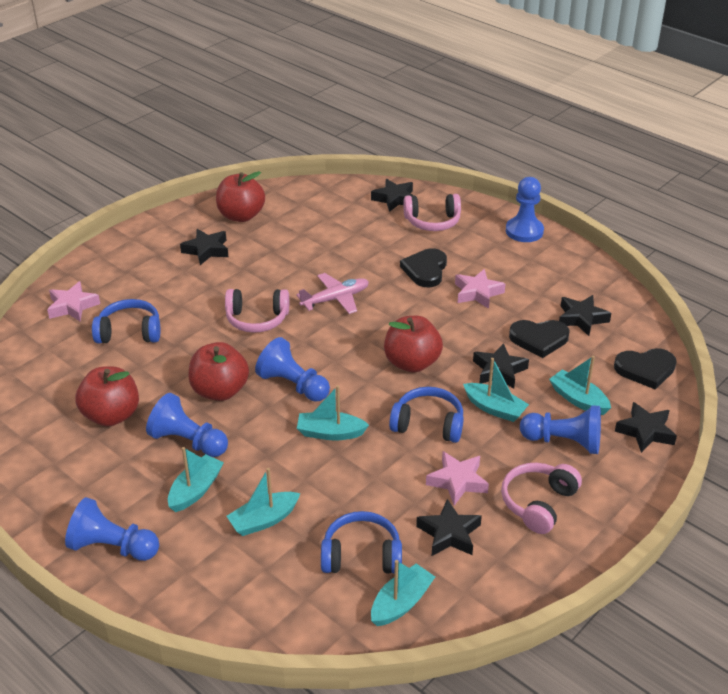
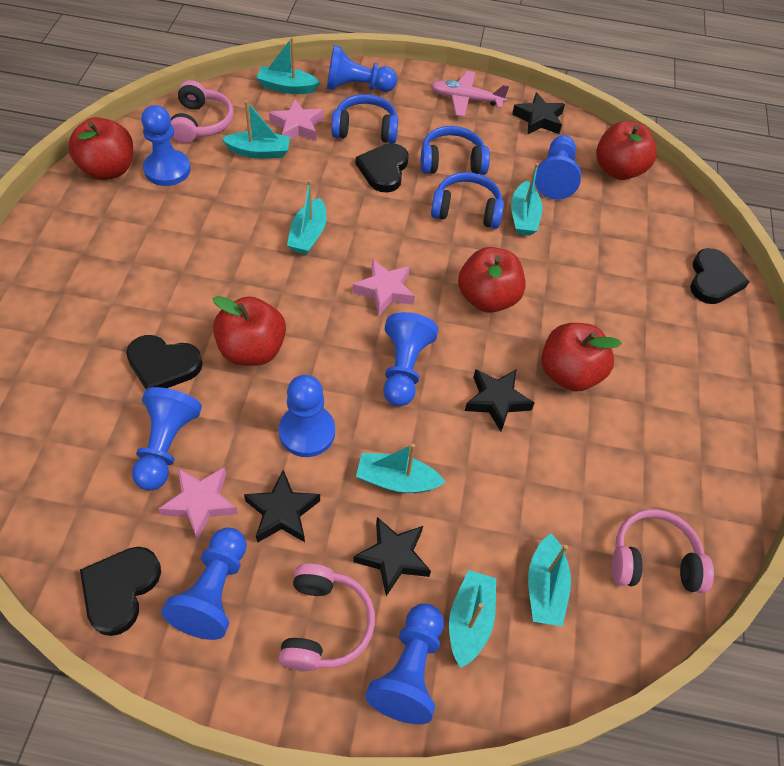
black heart: 3 -> 4
black star: 6 -> 4
blue pawn: 5 -> 8
red apple: 4 -> 5
turquoise boat: 6 -> 7

